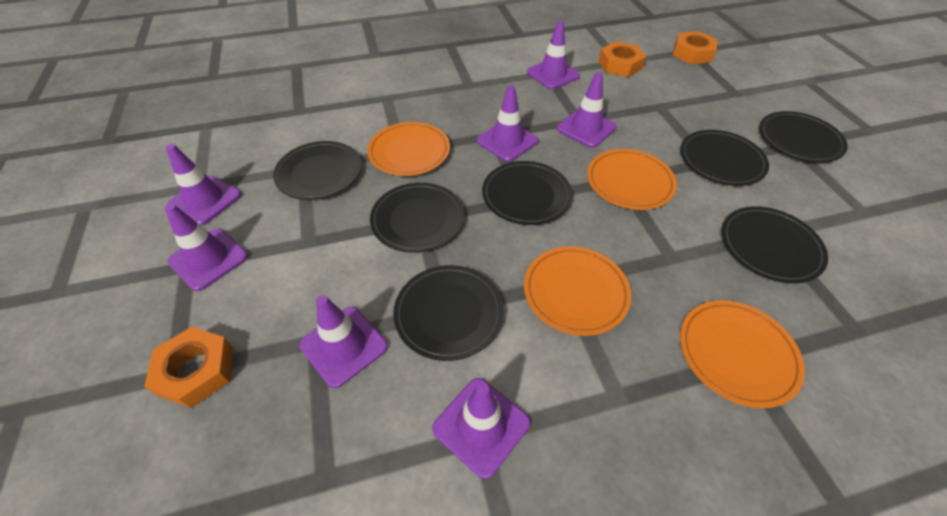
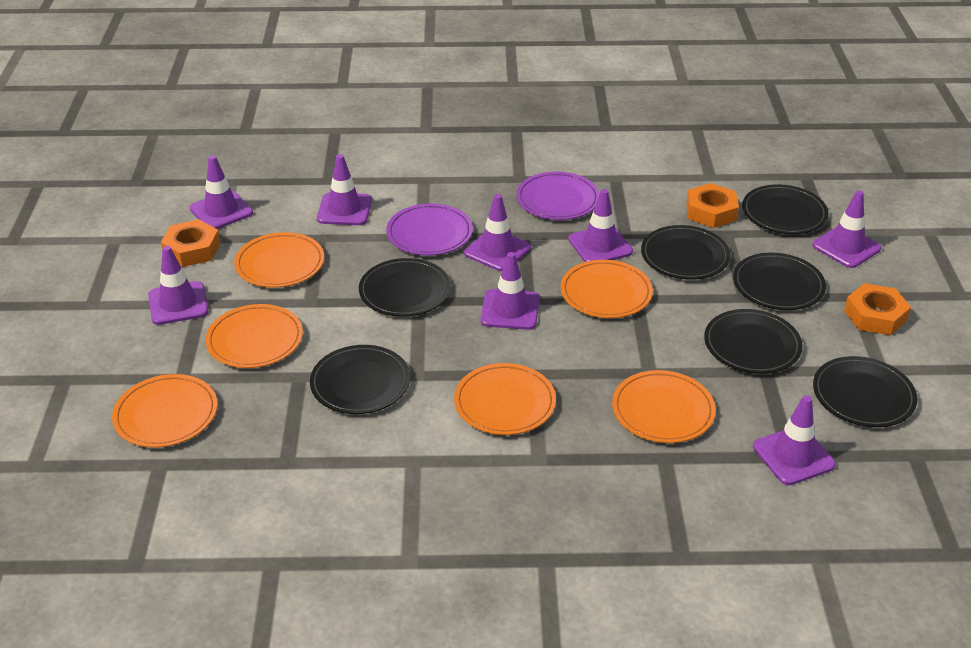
orange plate: 4 -> 6
purple plate: 0 -> 2
purple traffic cone: 7 -> 8

